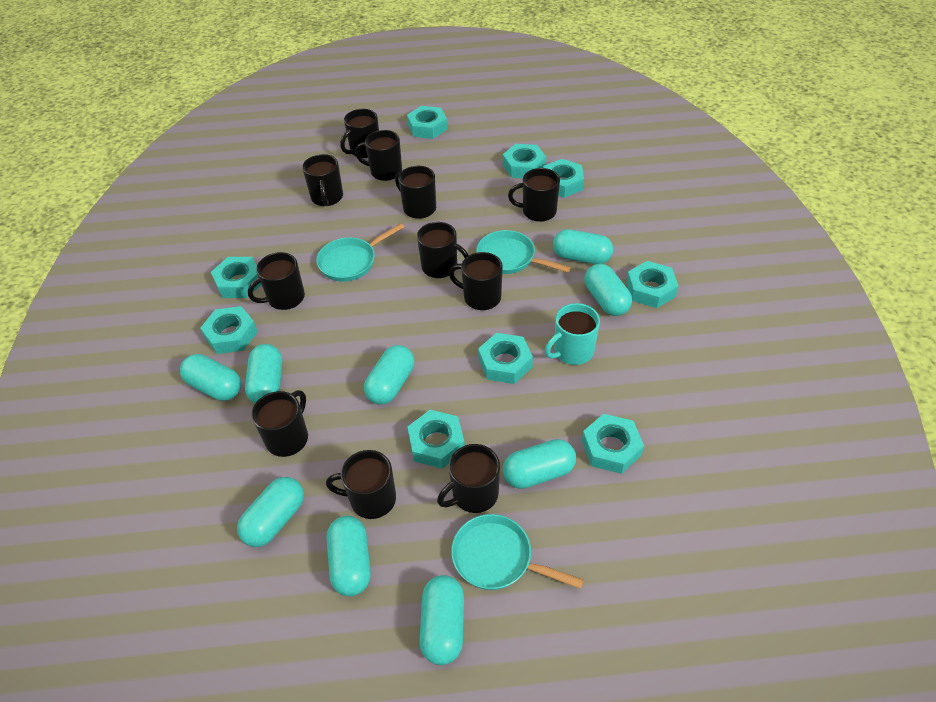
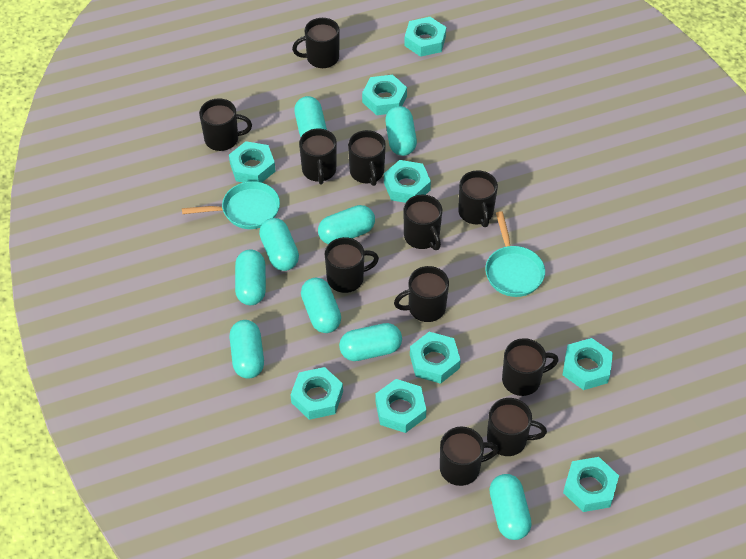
turquoise mug: 1 -> 0
turquoise pan: 3 -> 2

